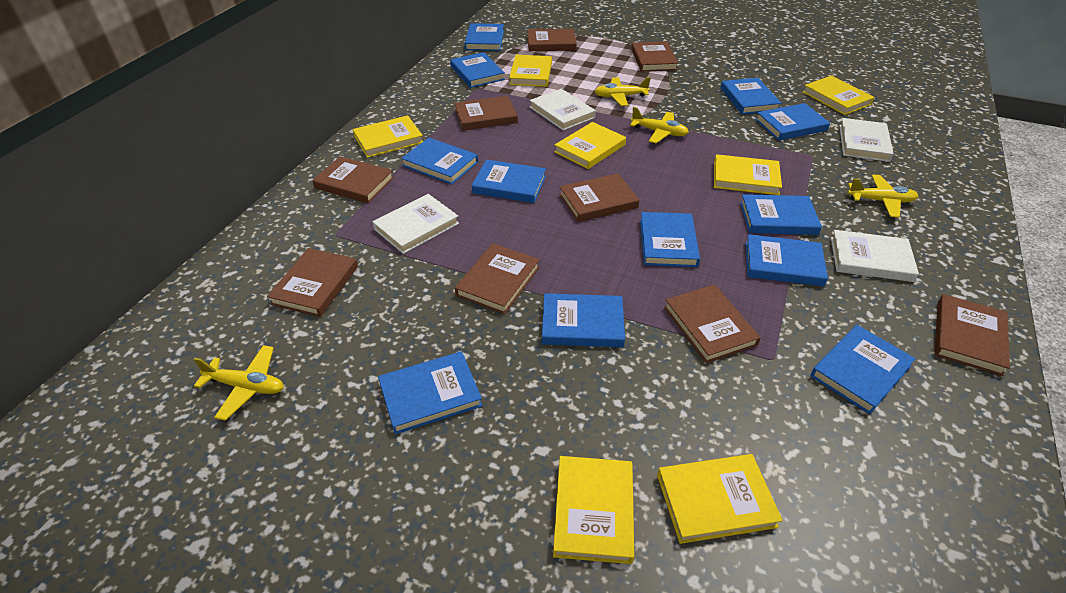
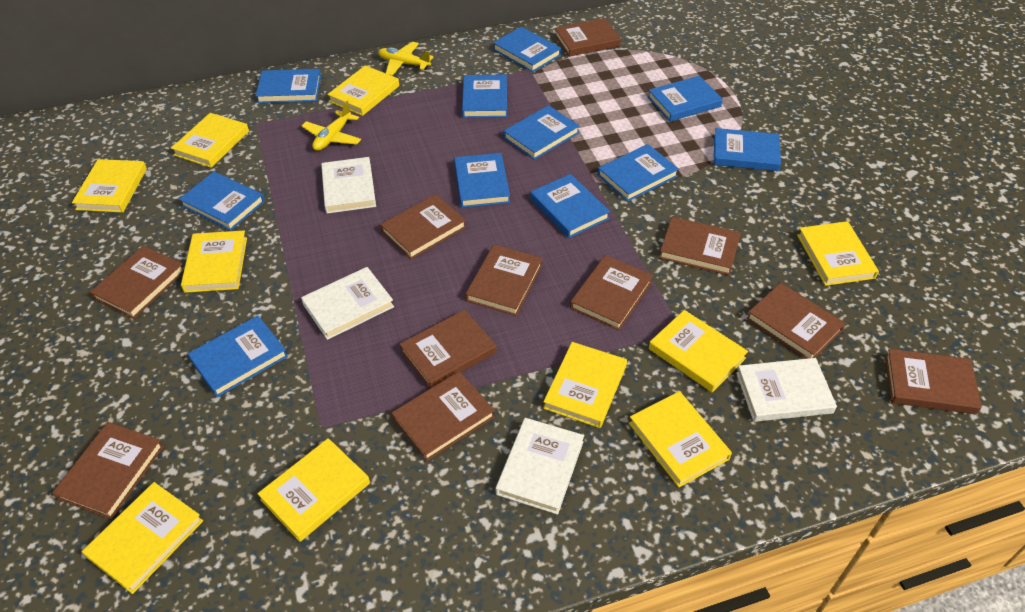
blue book: 12 -> 11
brown book: 9 -> 11
yellow book: 7 -> 10
yellow plane: 4 -> 2

